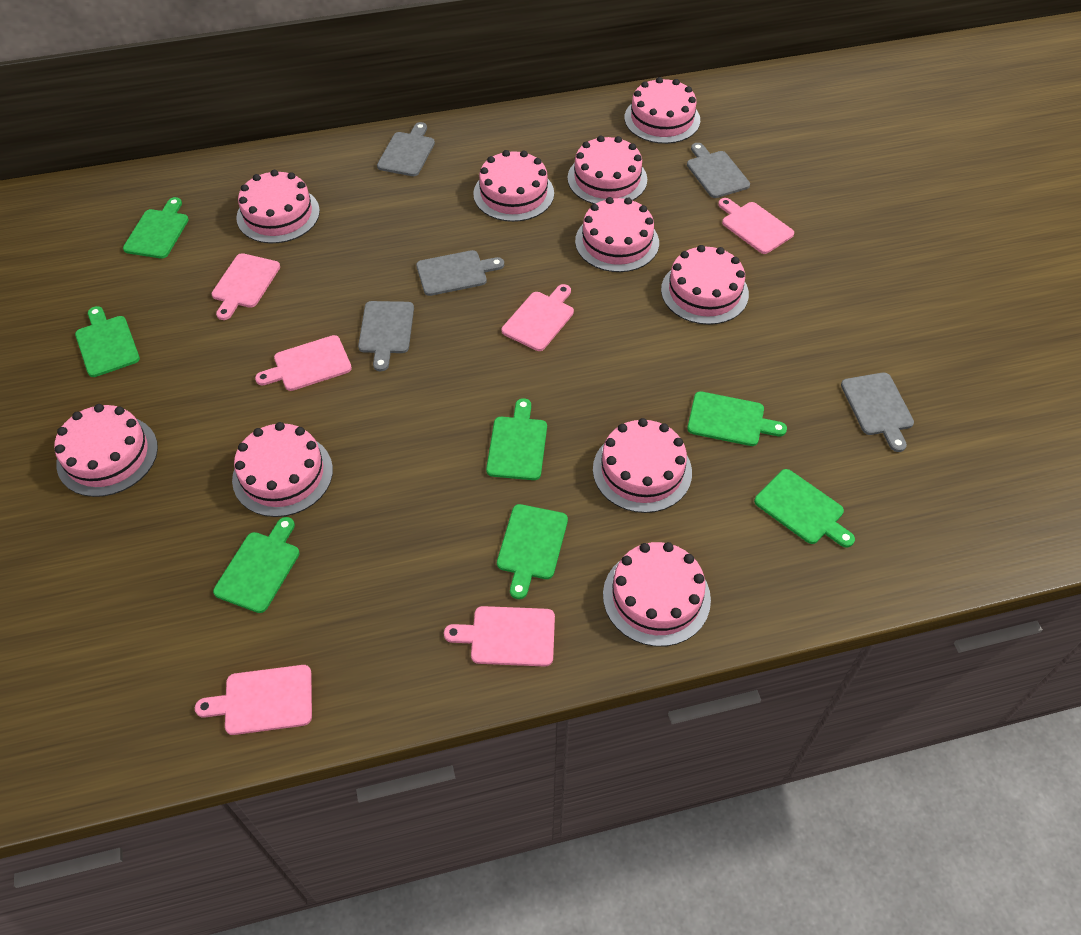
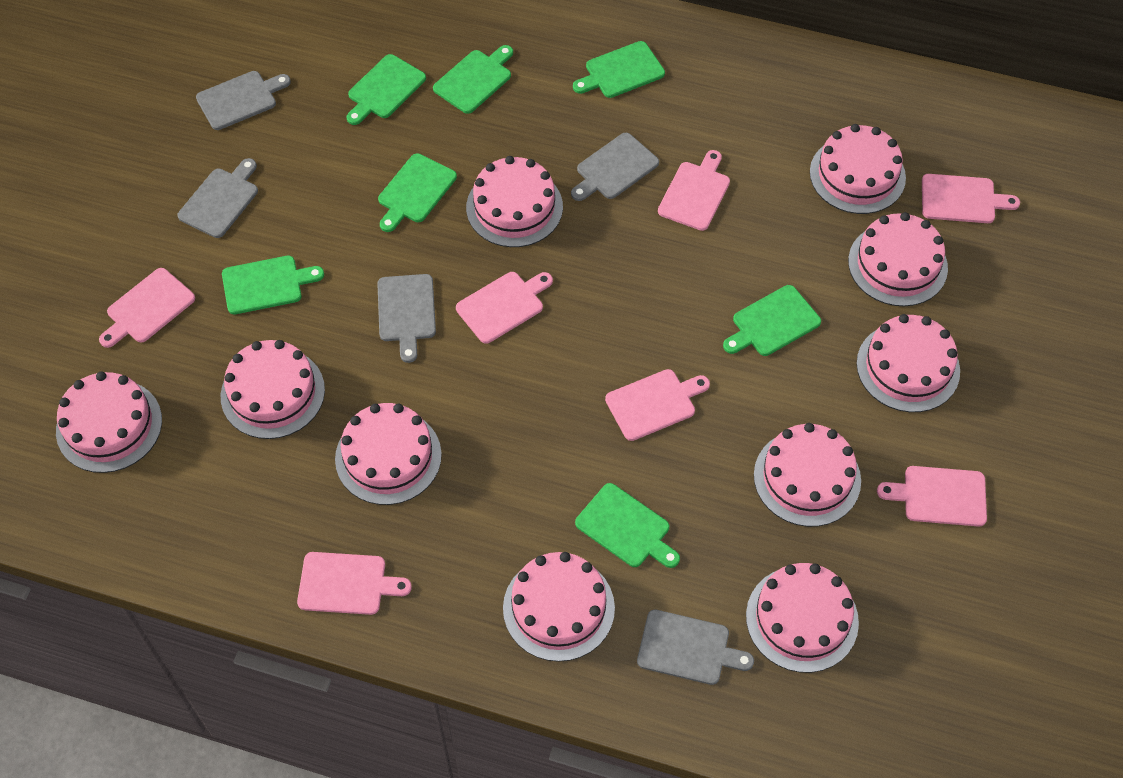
pink cutting board: 6 -> 7

